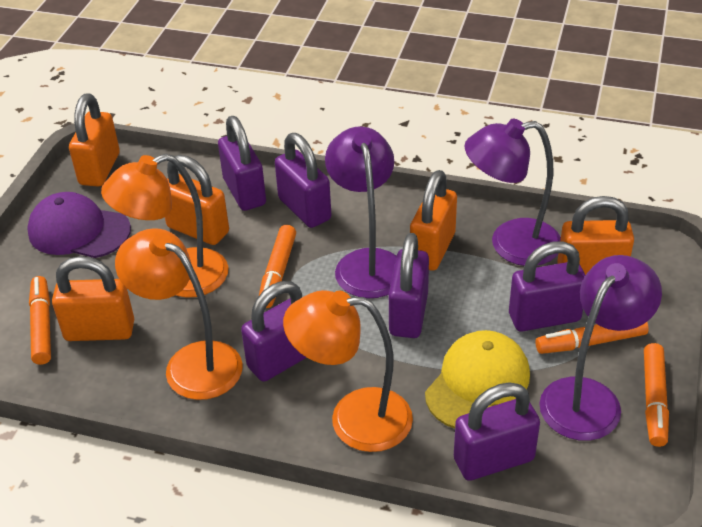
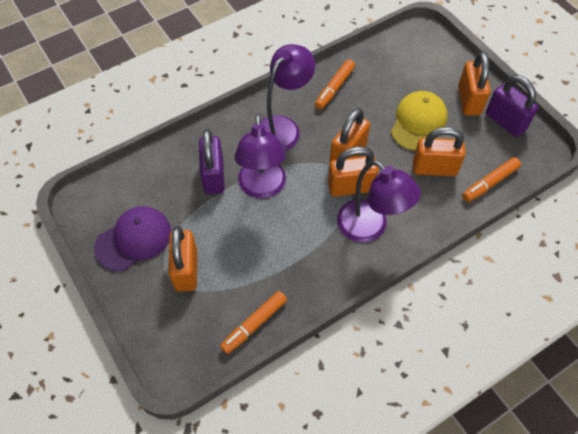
orange lamp: 3 -> 0
orange marker: 4 -> 3
purple padlock: 6 -> 2

